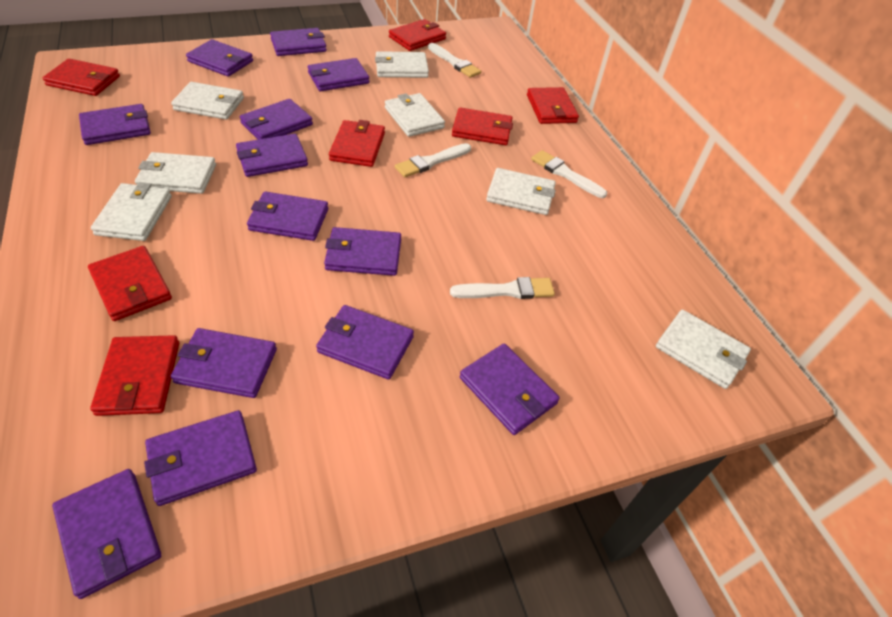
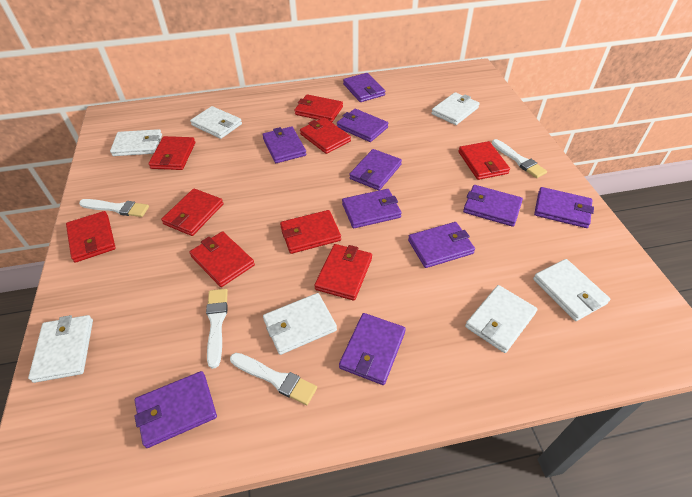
purple wallet: 13 -> 10
red wallet: 7 -> 9

